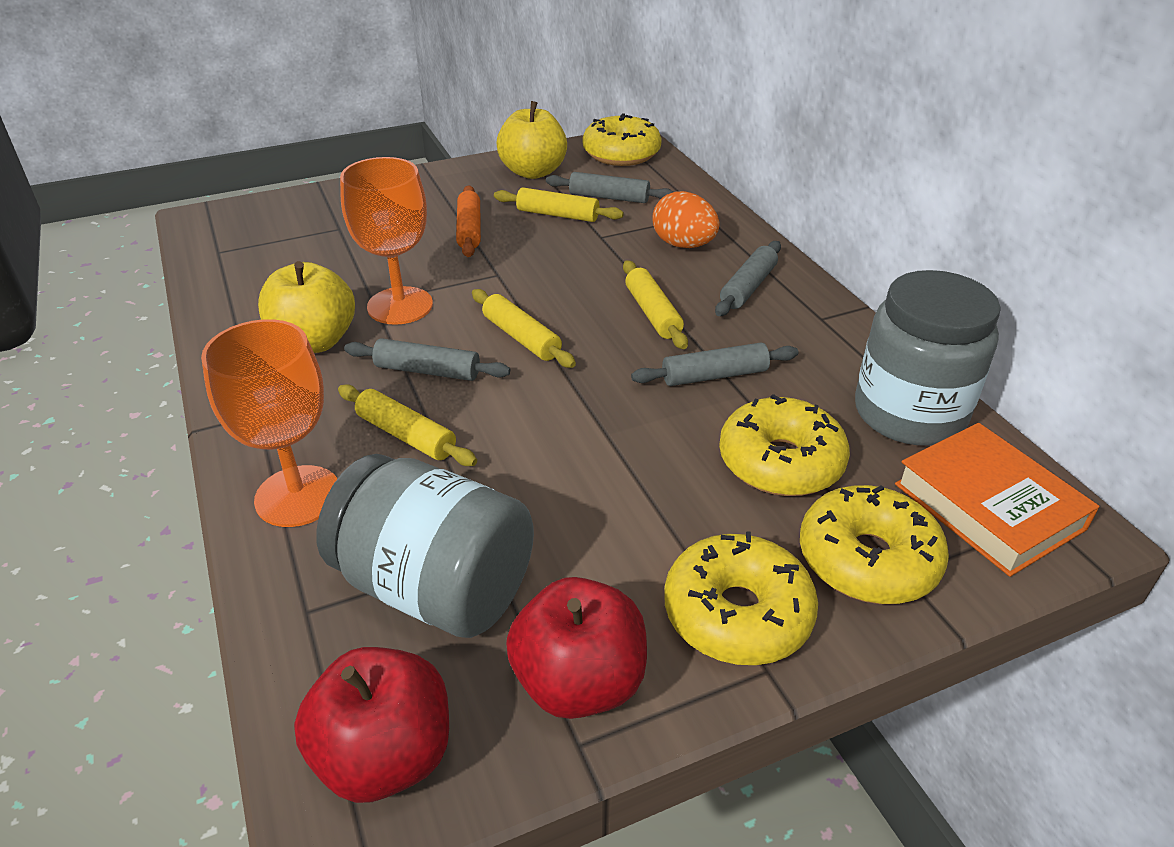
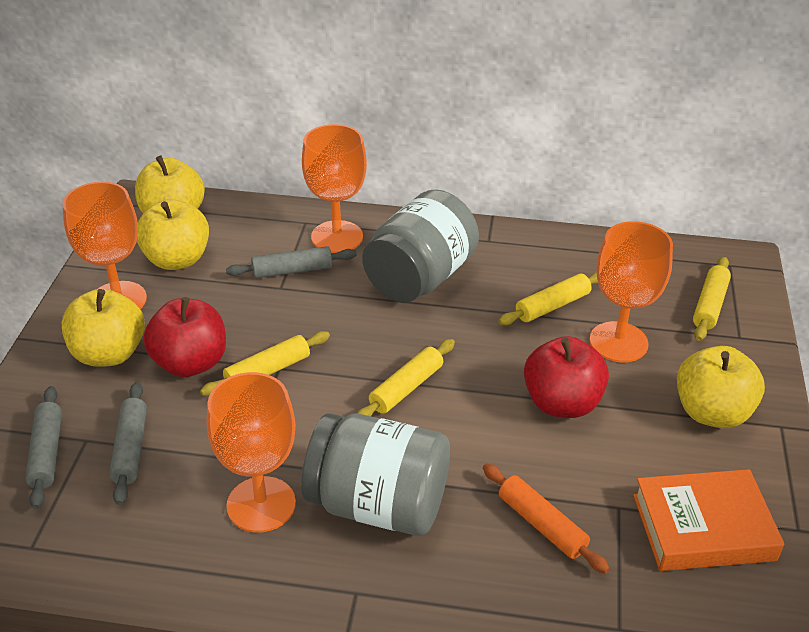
grey rolling pin: 4 -> 3
orange egg: 1 -> 0
orange goblet: 2 -> 4
yellow apple: 2 -> 4
yellow donut: 4 -> 0

